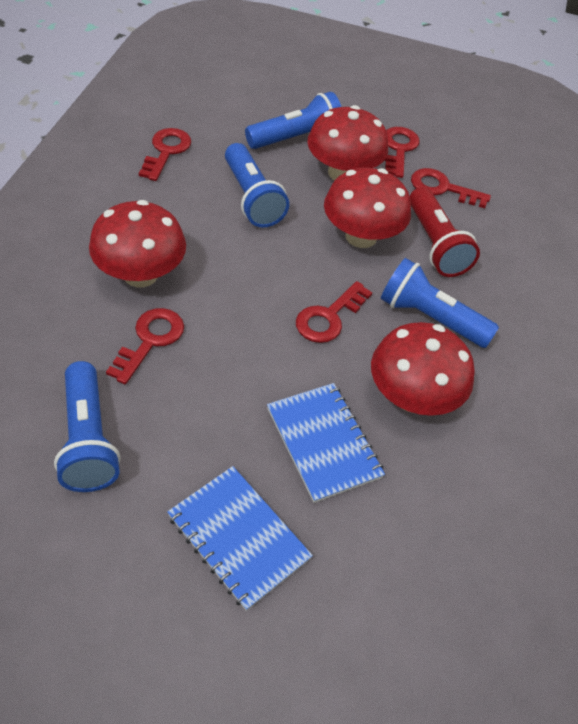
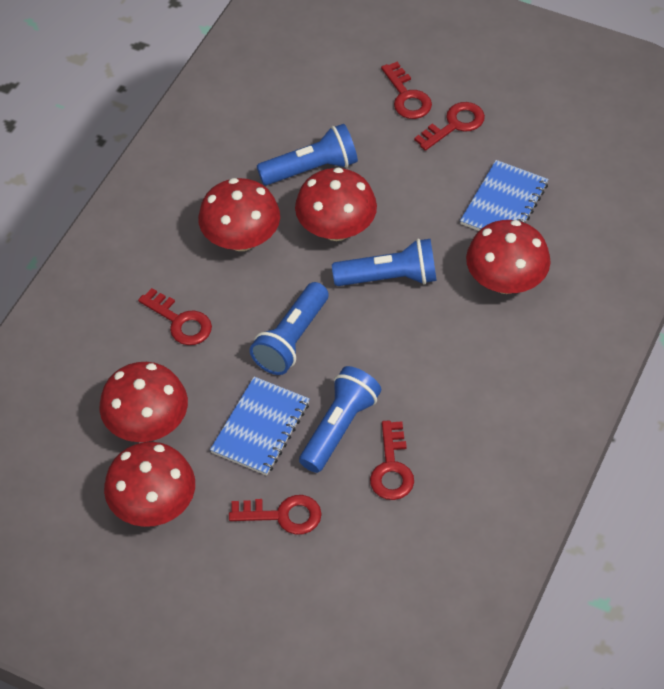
red flashlight: 1 -> 0
red mushroom: 4 -> 5

